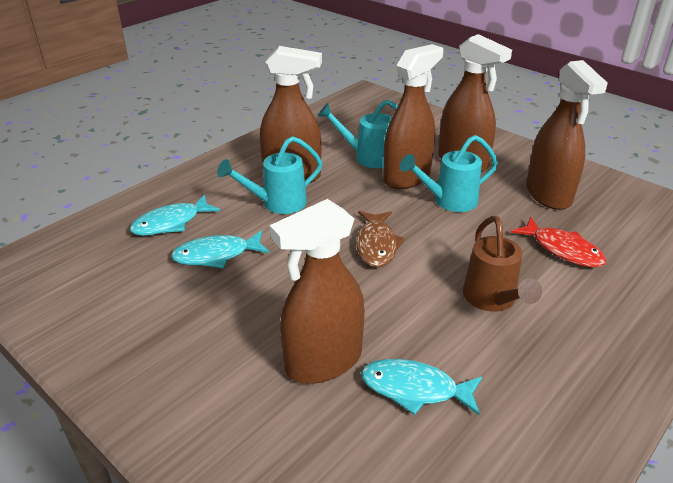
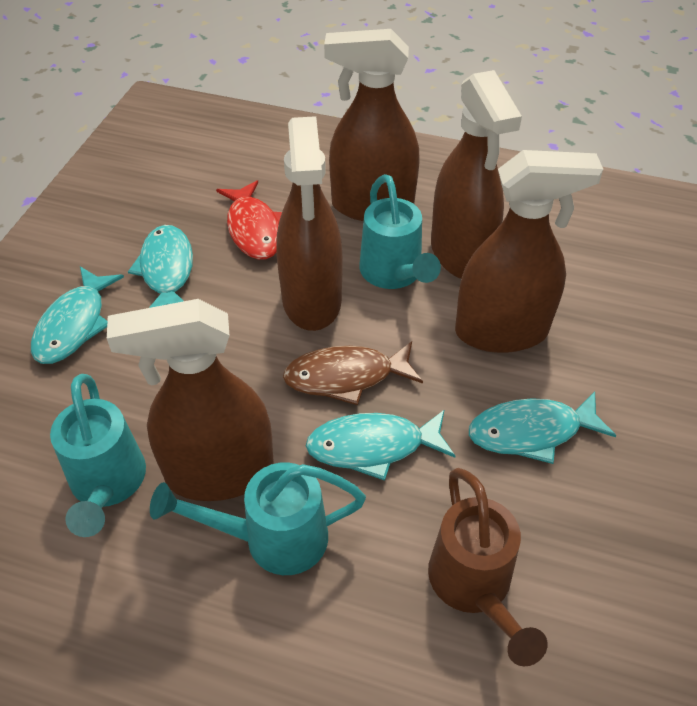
turquoise fish: 3 -> 4

